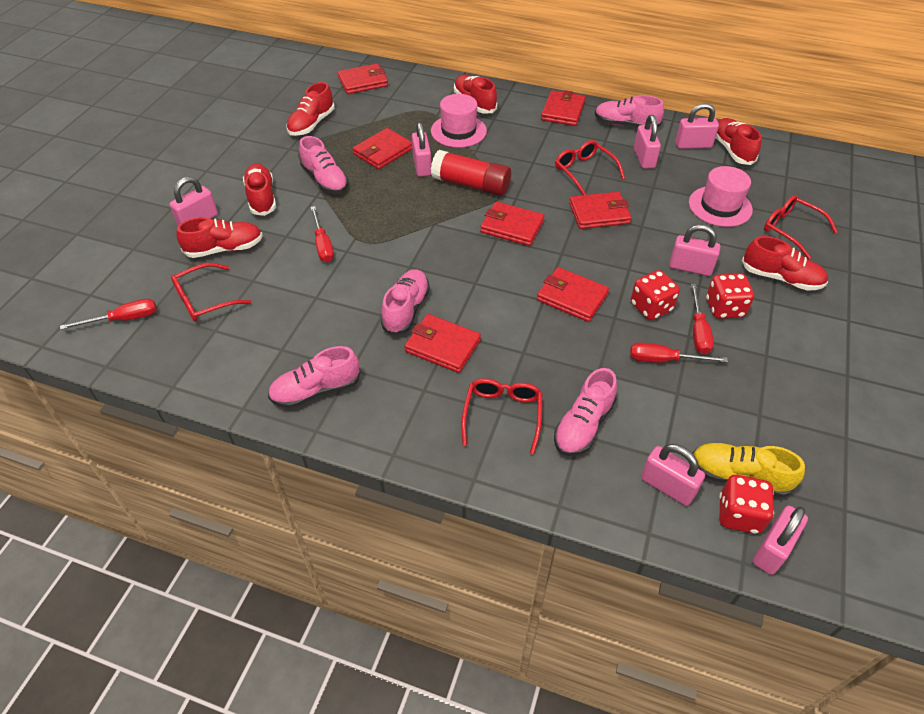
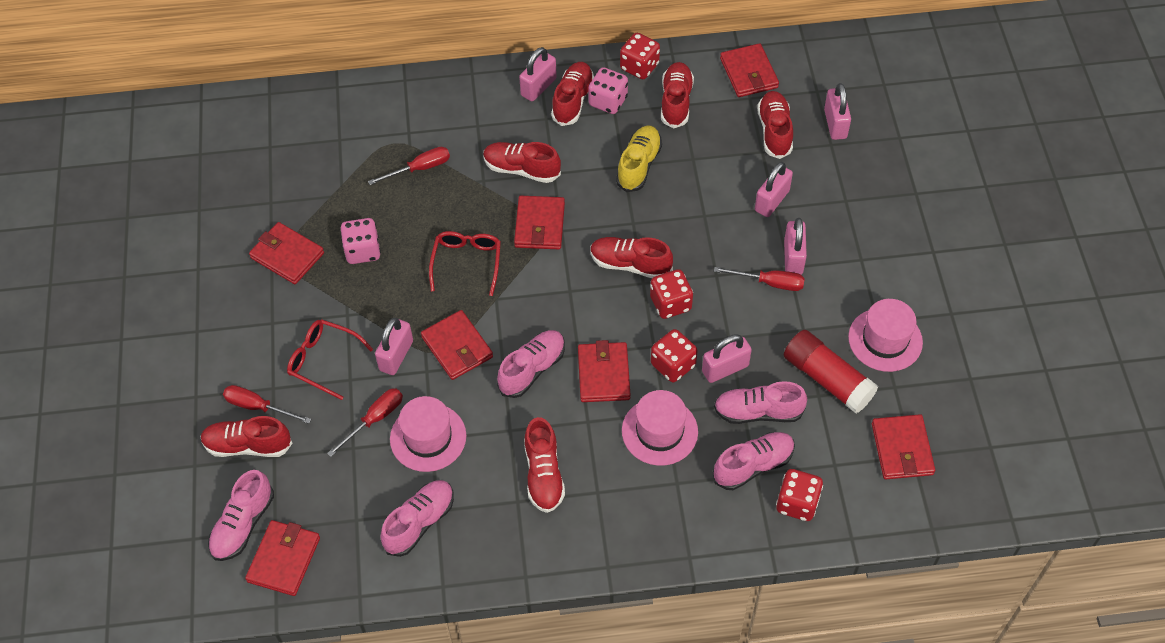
pink dice: 0 -> 2
pink hat: 2 -> 3
pink padlock: 7 -> 6
red dice: 3 -> 4
red glasses: 4 -> 2
red shoe: 6 -> 7

